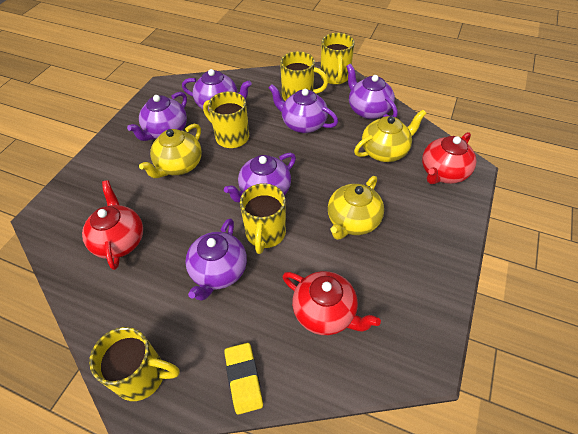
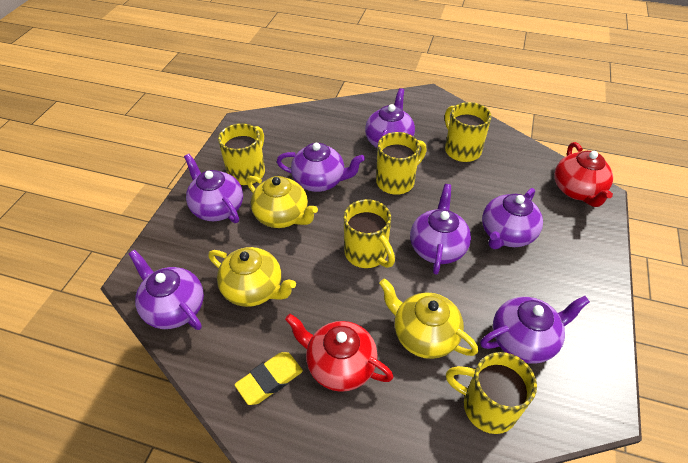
purple teapot: 6 -> 7
red teapot: 3 -> 2

